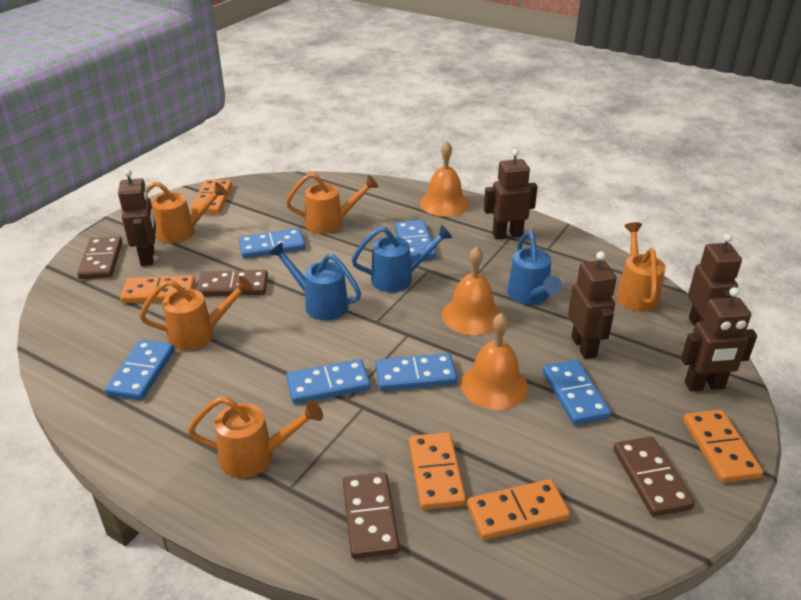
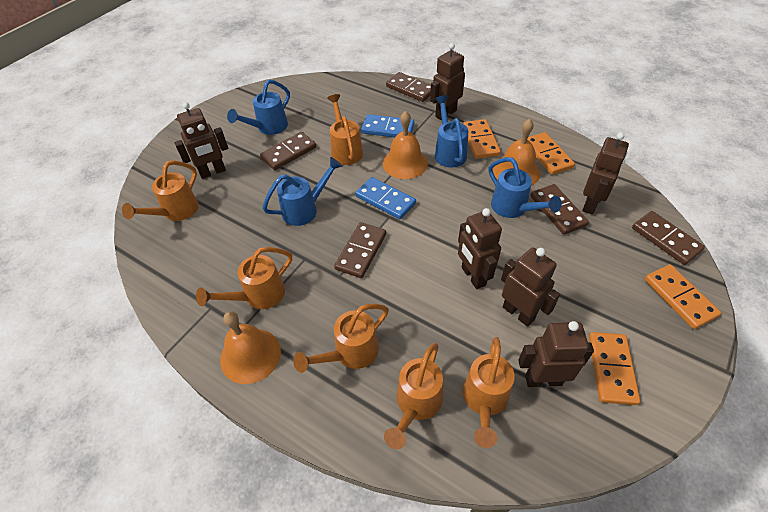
blue domino: 6 -> 2
blue watering can: 3 -> 4
brown domino: 4 -> 5
brown robot: 5 -> 6
orange domino: 5 -> 4
orange watering can: 5 -> 6

